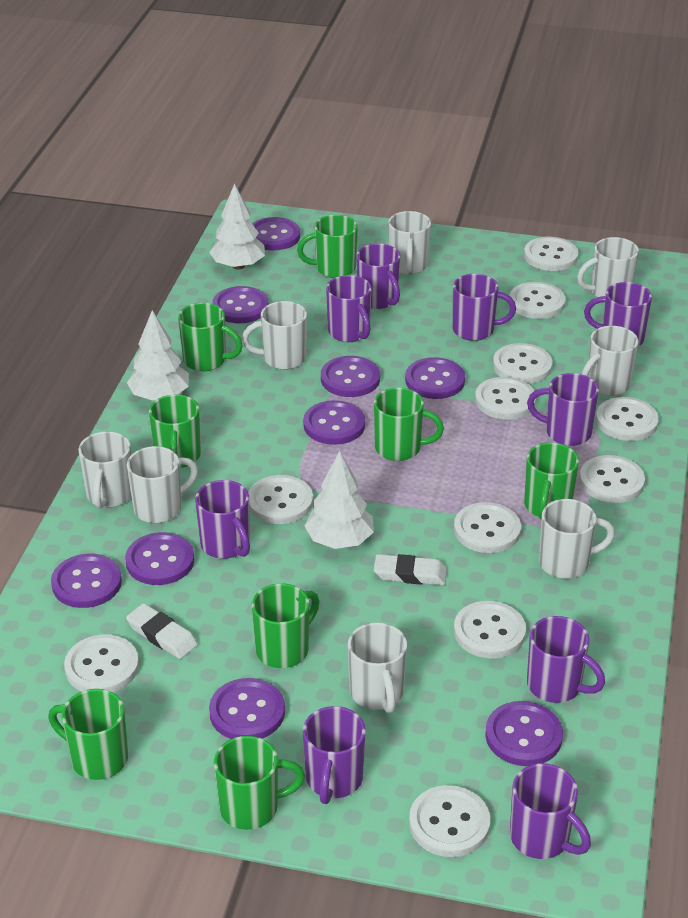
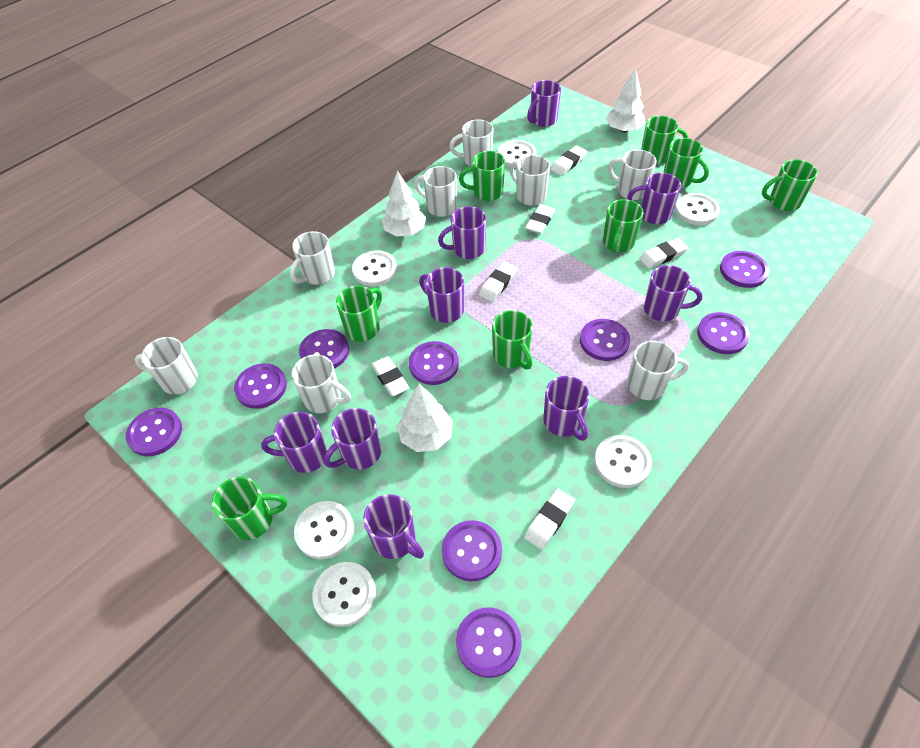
white button: 11 -> 6
white eraser: 2 -> 6

